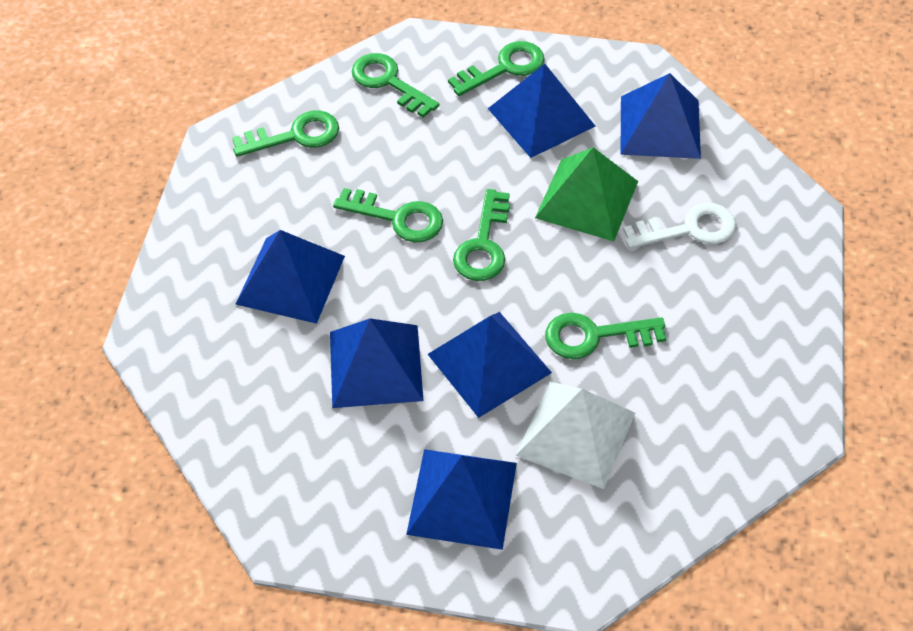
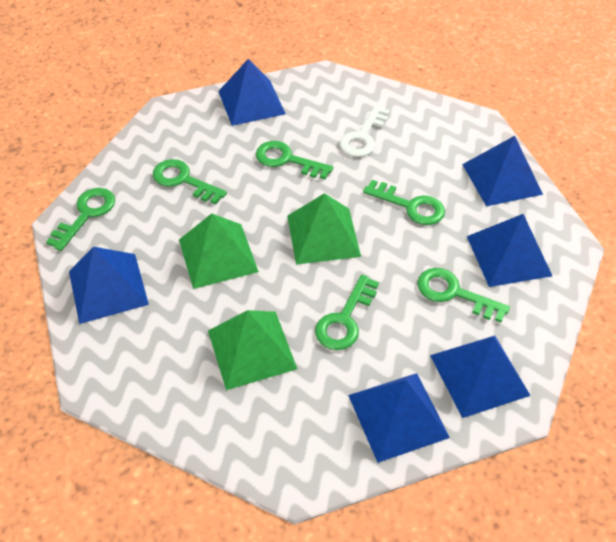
green pyramid: 1 -> 3
white pyramid: 1 -> 0

